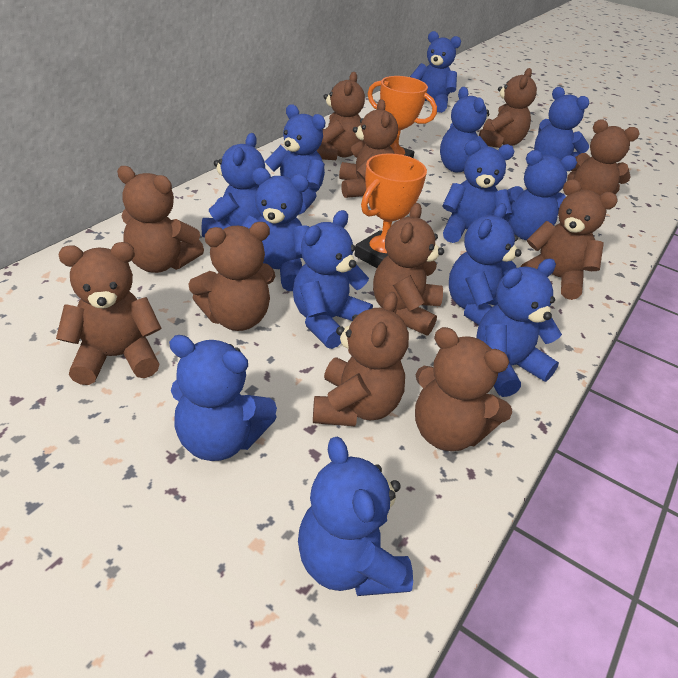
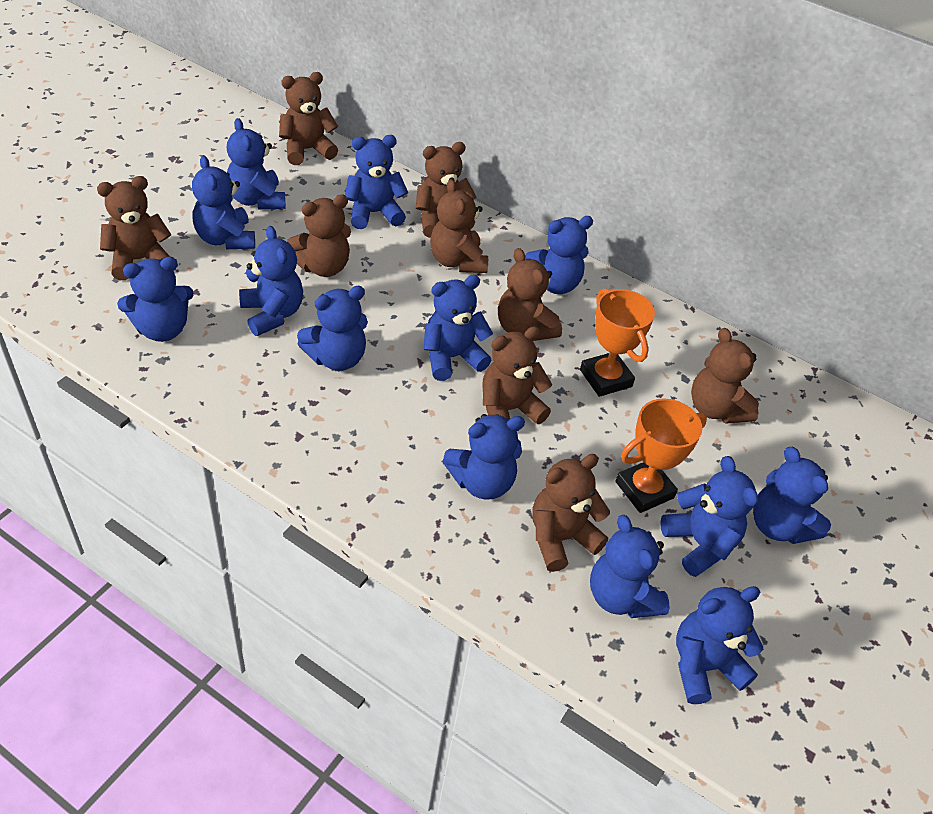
brown teddy bear: 11 -> 9

